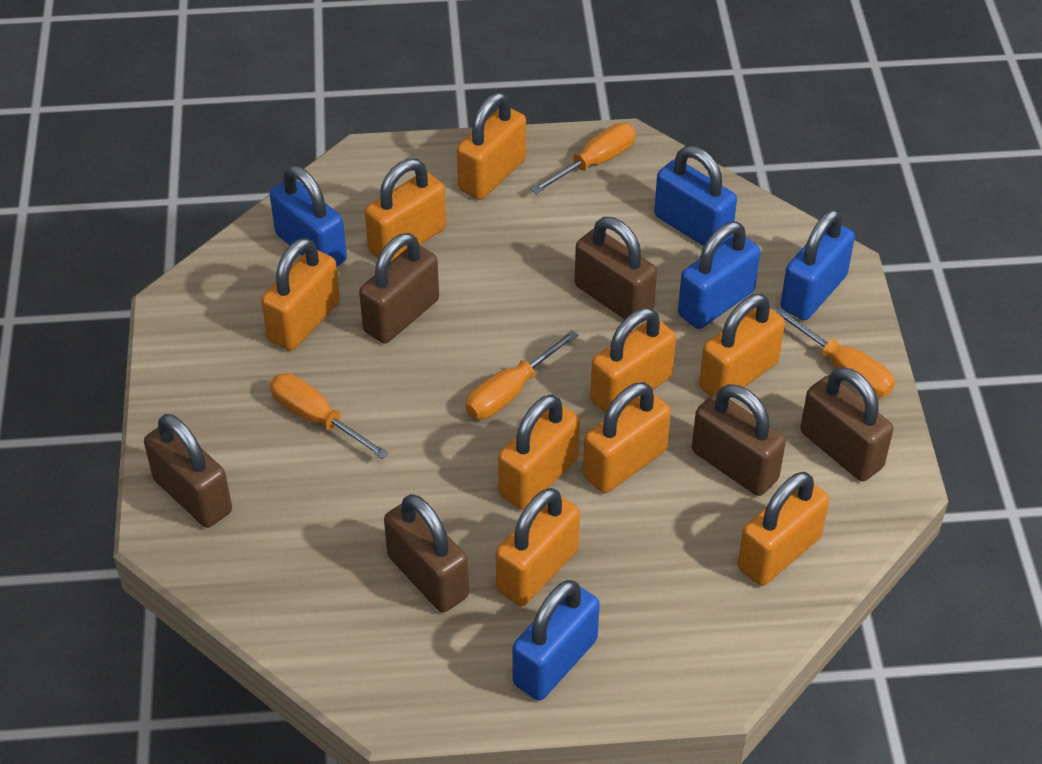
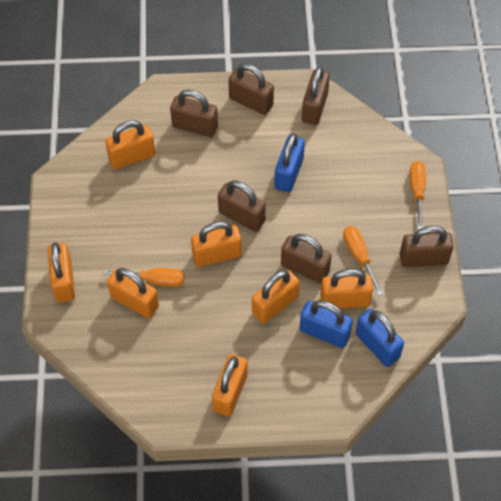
blue padlock: 5 -> 3
orange padlock: 9 -> 7
orange screwdriver: 4 -> 3

